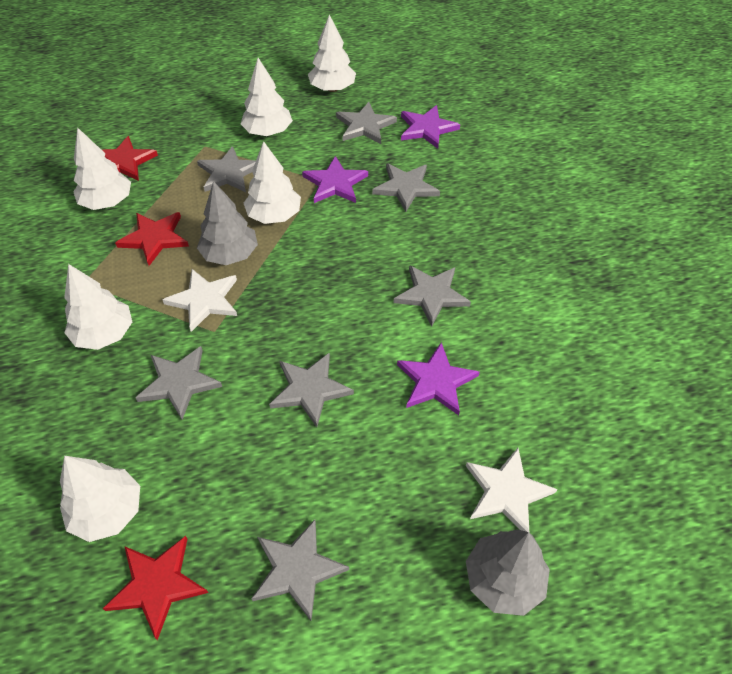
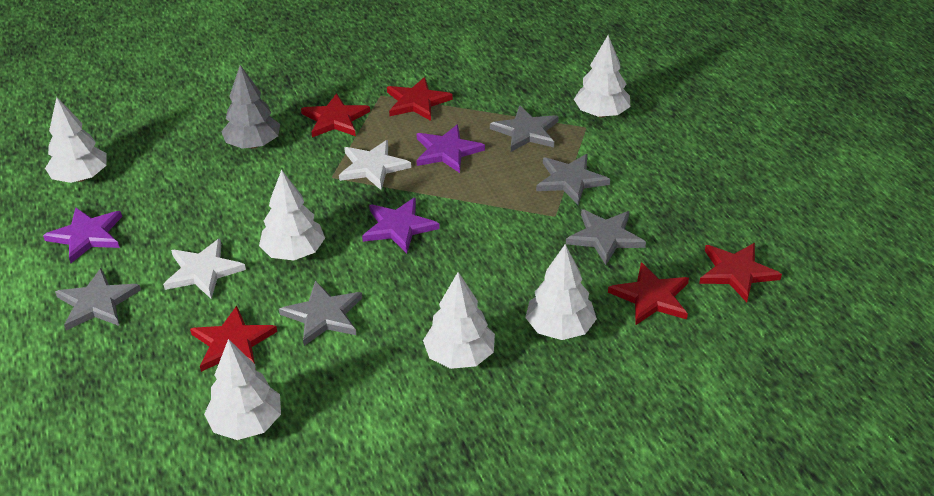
grey star: 7 -> 5
grey tree: 2 -> 1
red star: 3 -> 5

